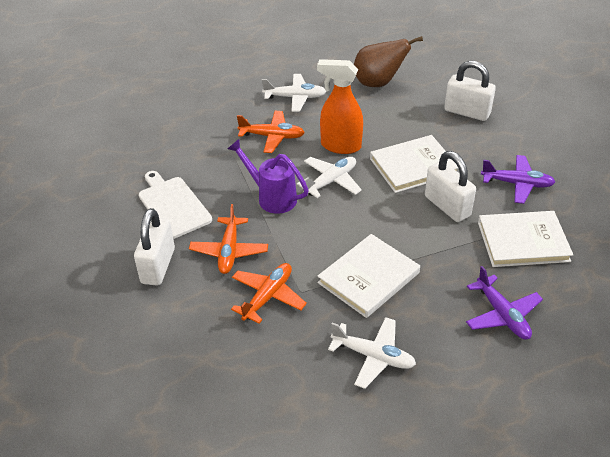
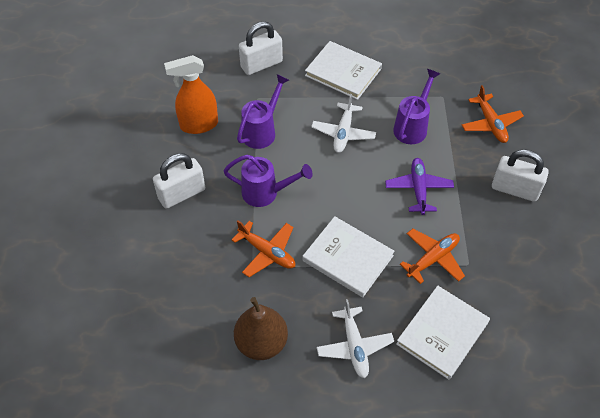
purple plane: 2 -> 1
purple watering can: 1 -> 3
white cutting board: 1 -> 0
white plane: 3 -> 2

